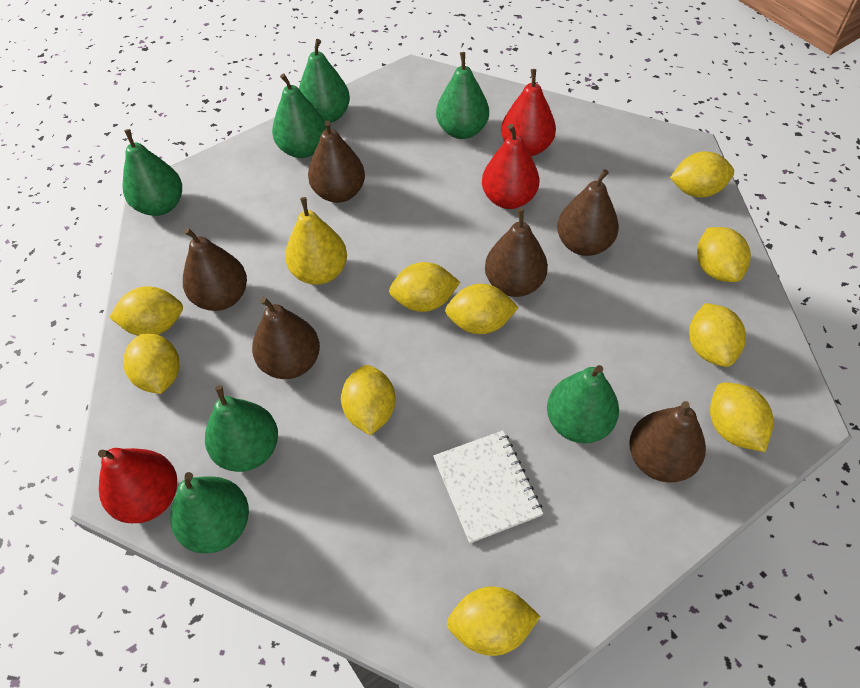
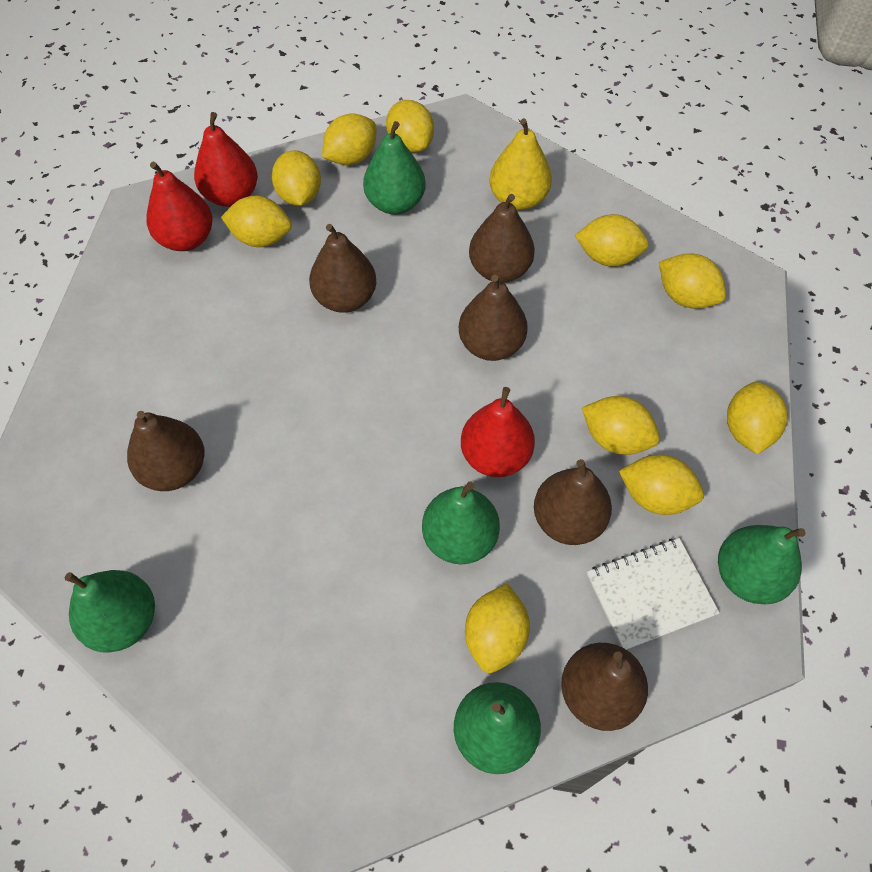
green pear: 7 -> 5

